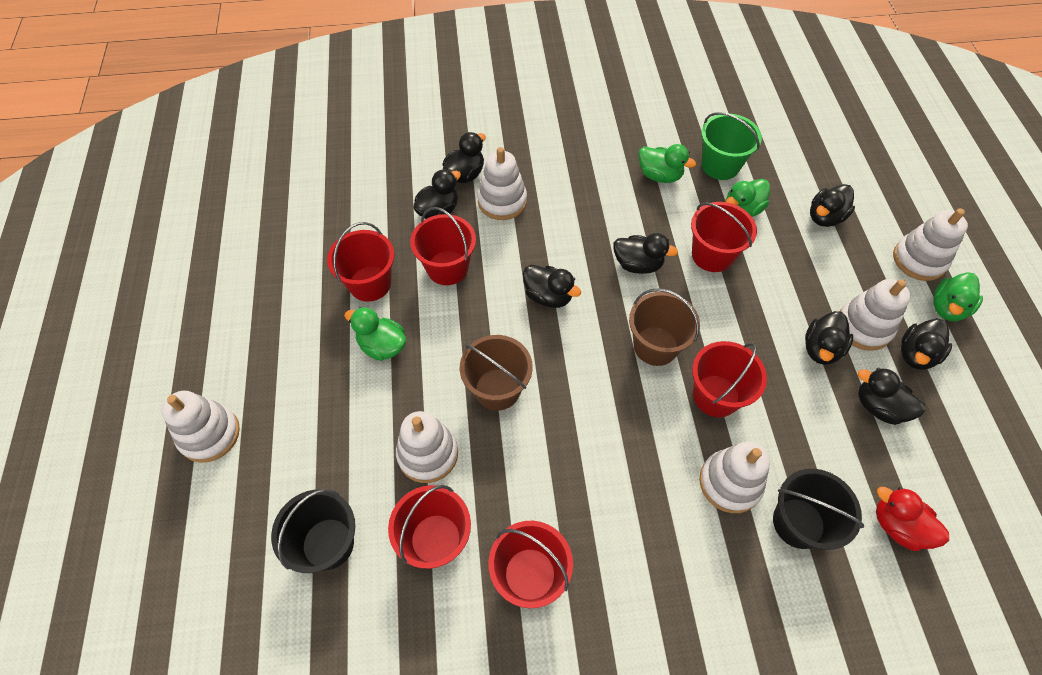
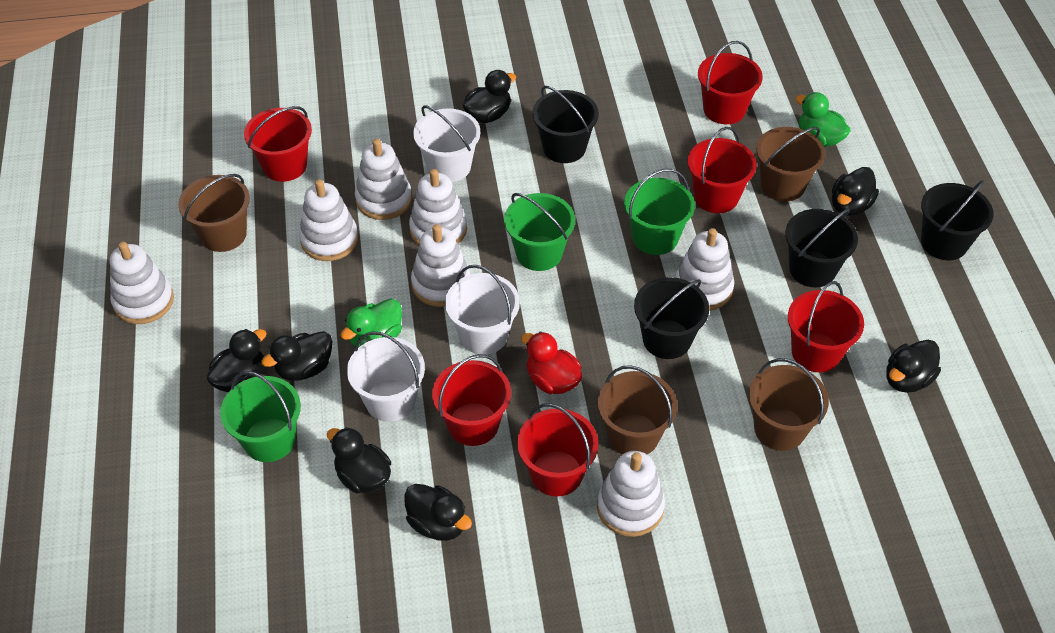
black bucket: 2 -> 4
black duck: 8 -> 7
brown bucket: 2 -> 4
green bucket: 1 -> 3
green duck: 4 -> 2
white bucket: 0 -> 3
white stacking toy: 6 -> 7

